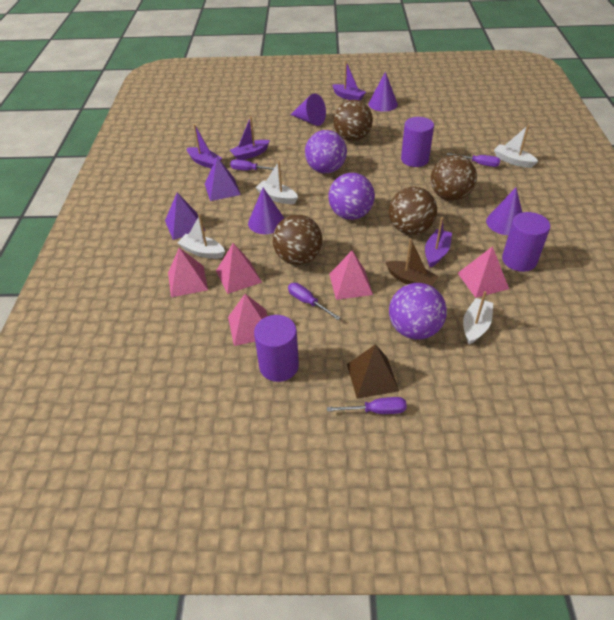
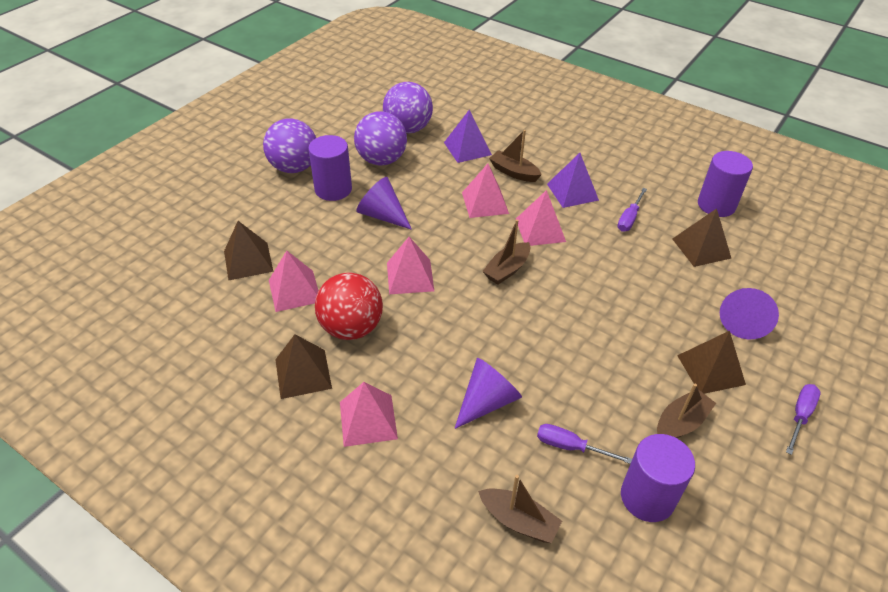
brown ball: 4 -> 0
brown boat: 1 -> 4
brown pyramid: 1 -> 4
purple boat: 4 -> 0
purple cone: 4 -> 3
purple screwdriver: 4 -> 3
red ball: 0 -> 1
white boat: 4 -> 0

